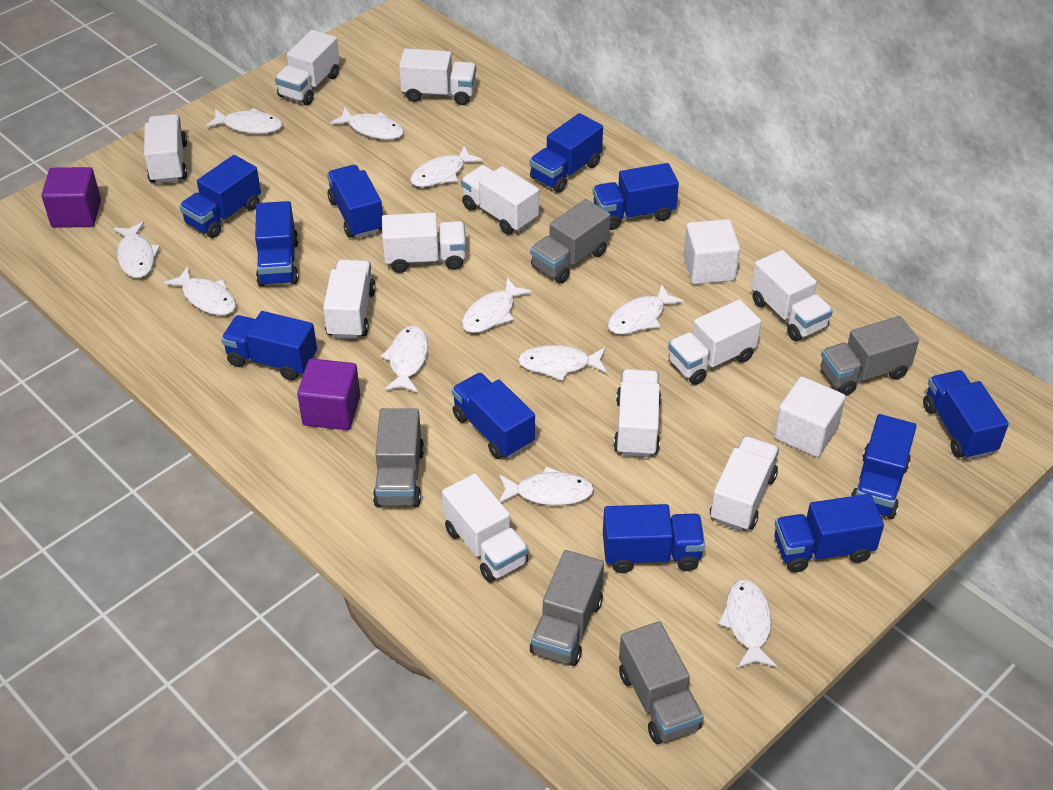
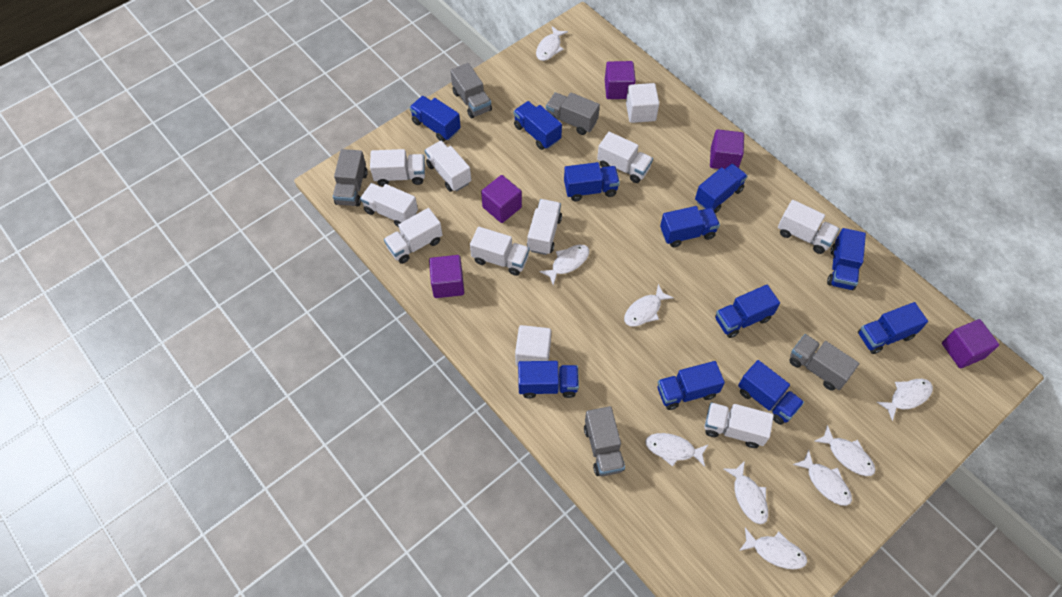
purple cube: 2 -> 5
white fish: 11 -> 9
white truck: 11 -> 9

